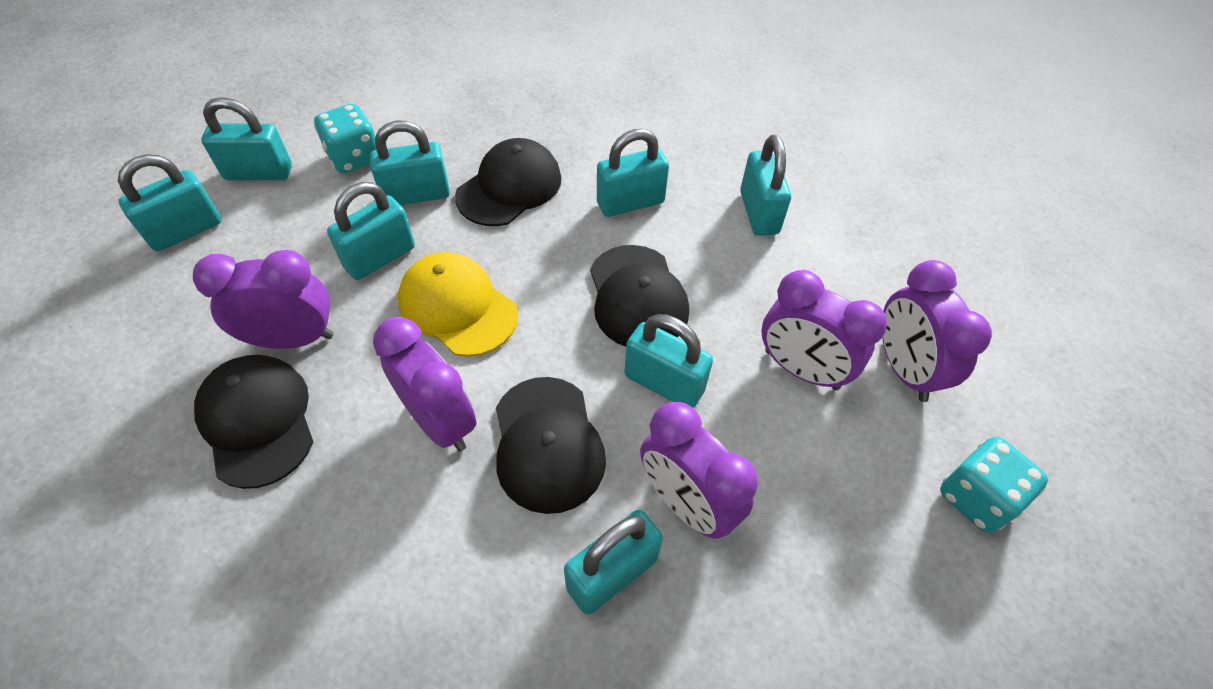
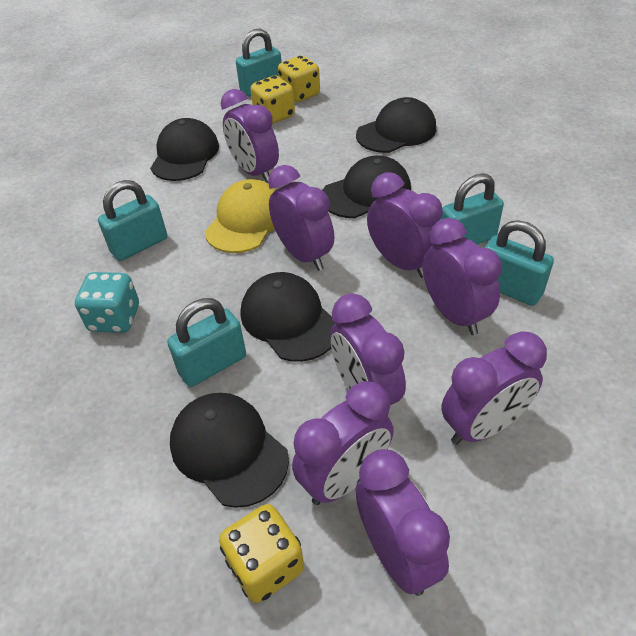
black cap: 4 -> 5
purple clock: 5 -> 8
turquoise dice: 2 -> 1
turquoise padlock: 8 -> 5
yellow dice: 0 -> 3

